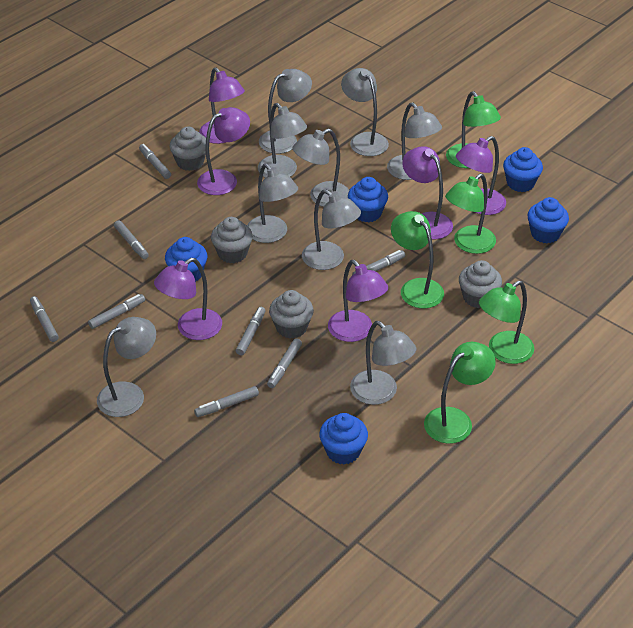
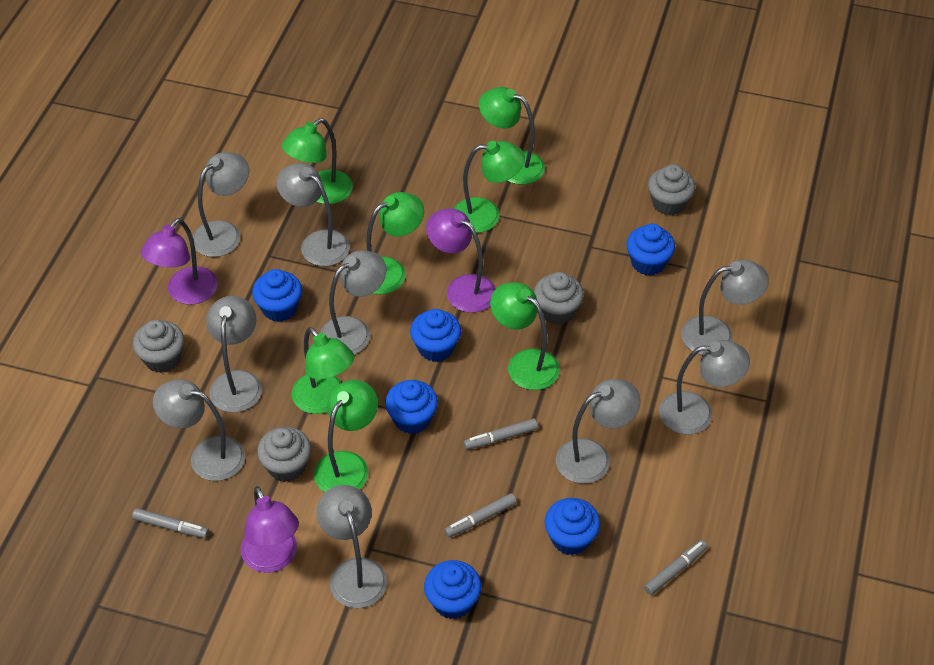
blue cupcake: 5 -> 6
green lamp: 5 -> 7
grey marker: 8 -> 4
purple lamp: 6 -> 3

